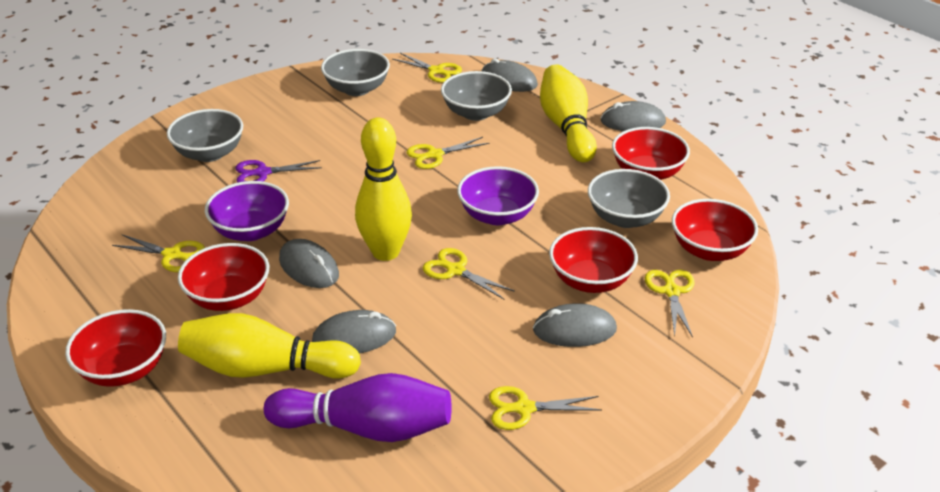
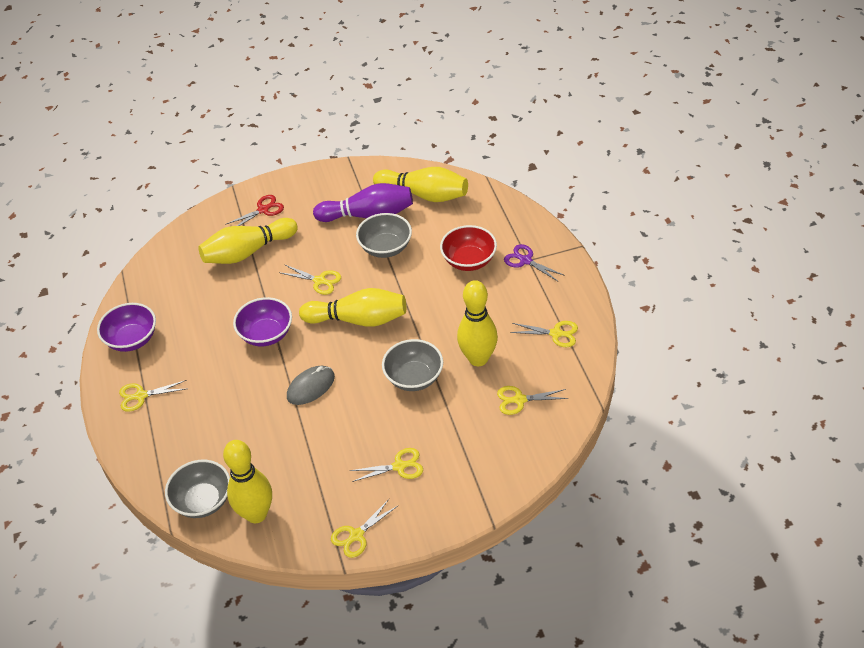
grey bowl: 4 -> 3
grey mouse: 5 -> 1
red bowl: 5 -> 1
red scissors: 0 -> 1
yellow bowling pin: 3 -> 5

